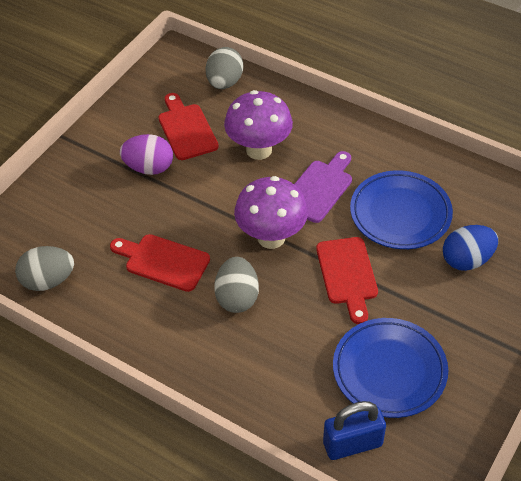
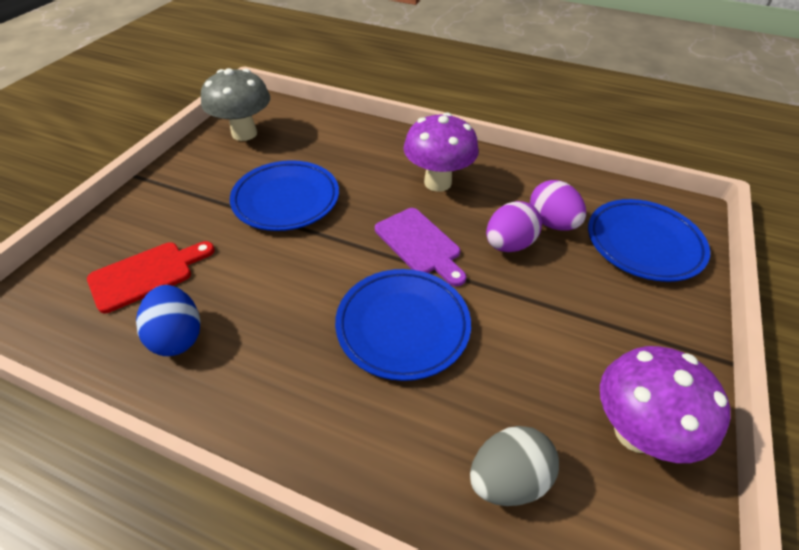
blue padlock: 1 -> 0
blue plate: 2 -> 3
grey egg: 3 -> 1
grey mushroom: 0 -> 1
purple egg: 1 -> 2
red cutting board: 3 -> 1

